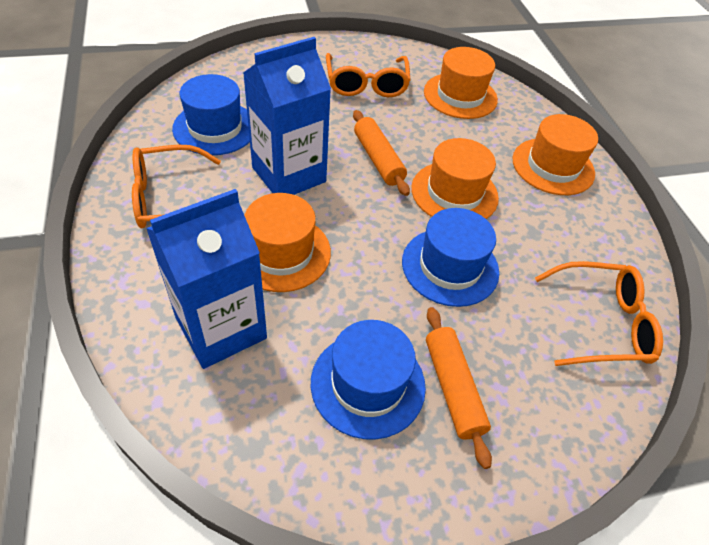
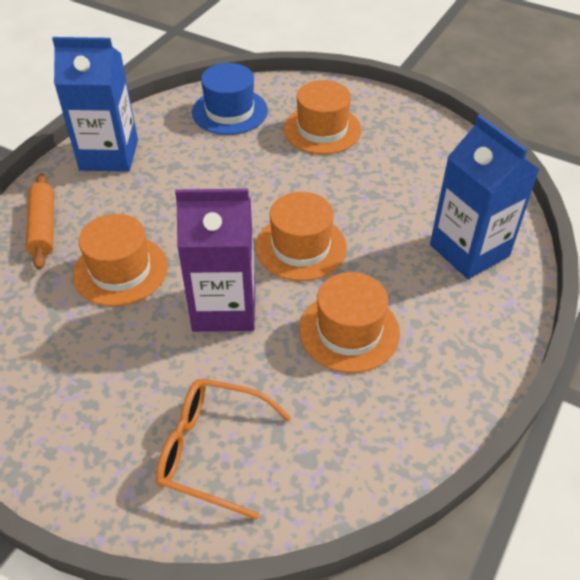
blue hat: 3 -> 1
orange glasses: 3 -> 1
orange rolling pin: 2 -> 1
purple carton: 0 -> 1

